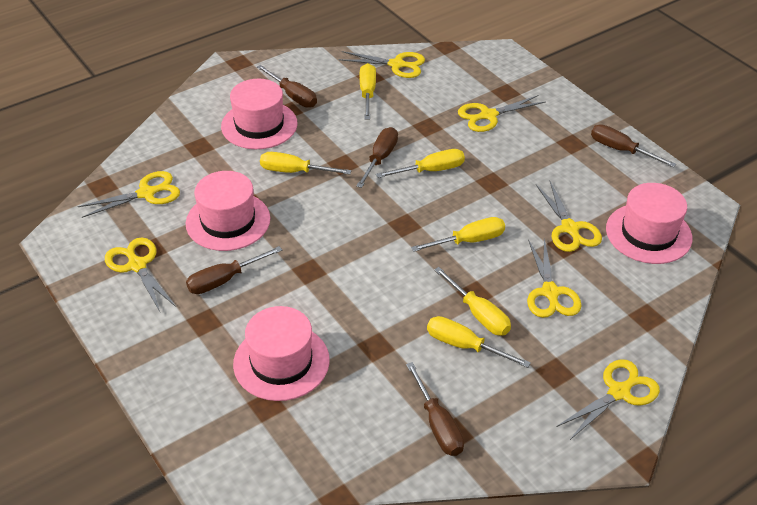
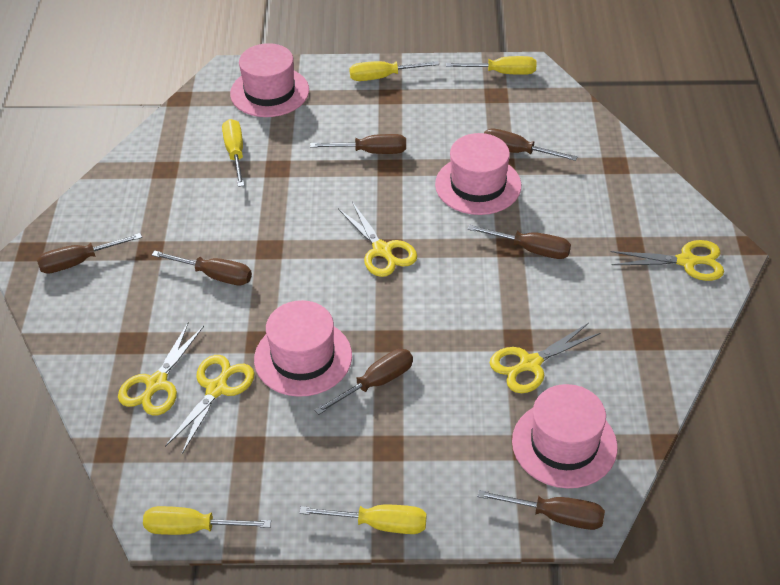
brown screwdriver: 5 -> 7
yellow scissors: 7 -> 5
yellow screwdriver: 6 -> 5

